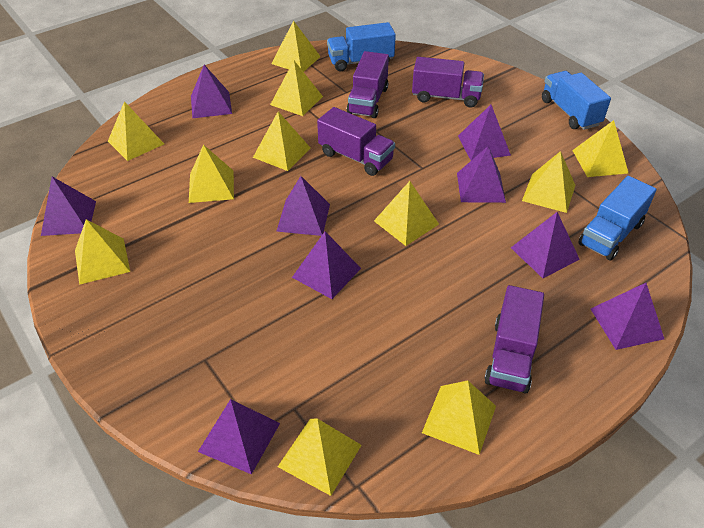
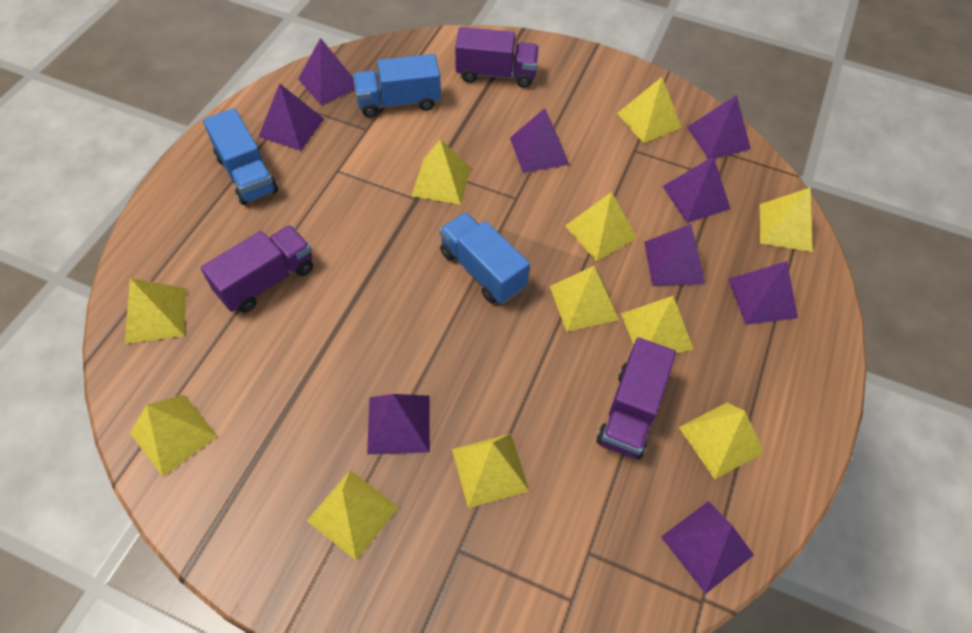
purple truck: 4 -> 3

